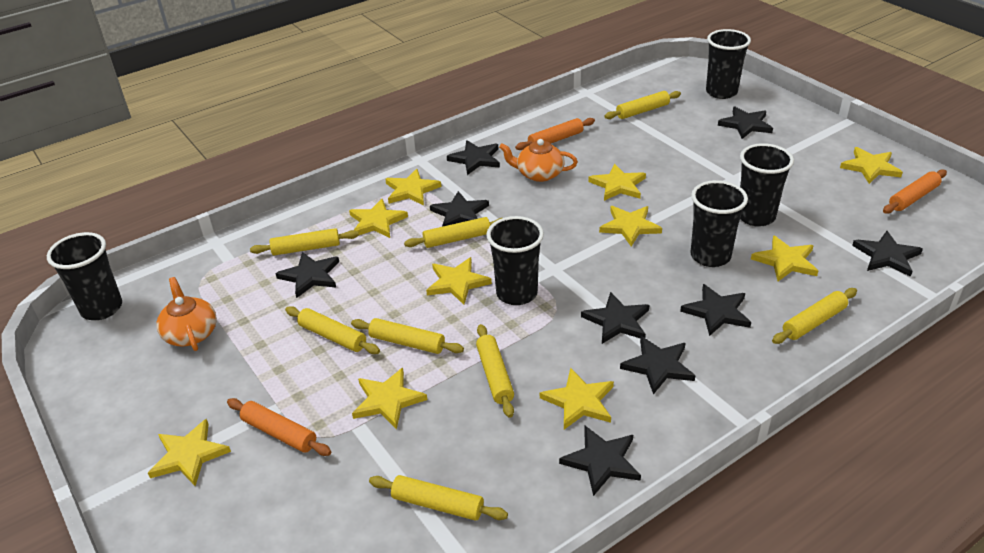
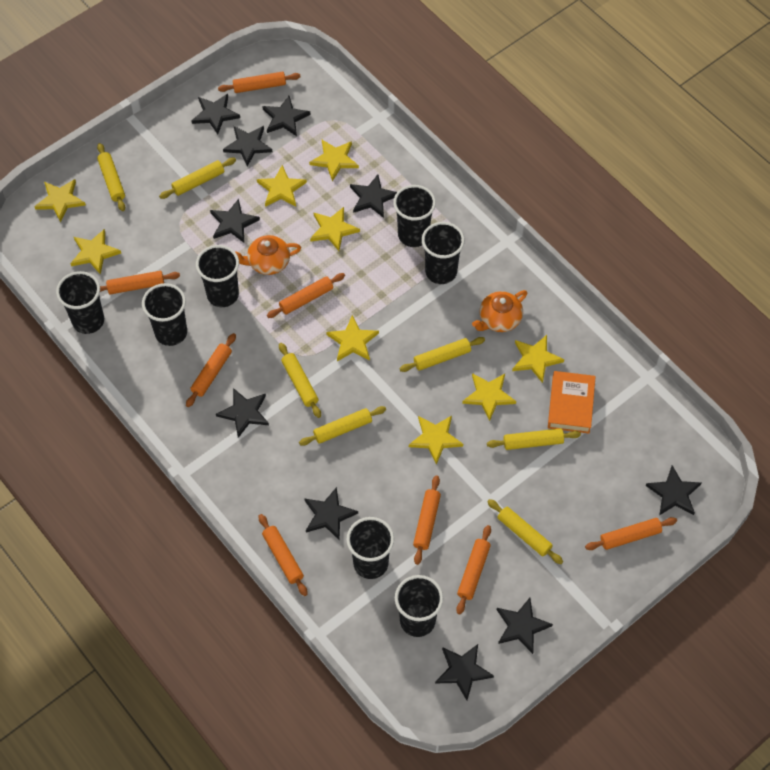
black cup: 5 -> 7
black star: 9 -> 10
orange book: 0 -> 1
orange rolling pin: 3 -> 8
yellow rolling pin: 8 -> 7
yellow star: 10 -> 9

